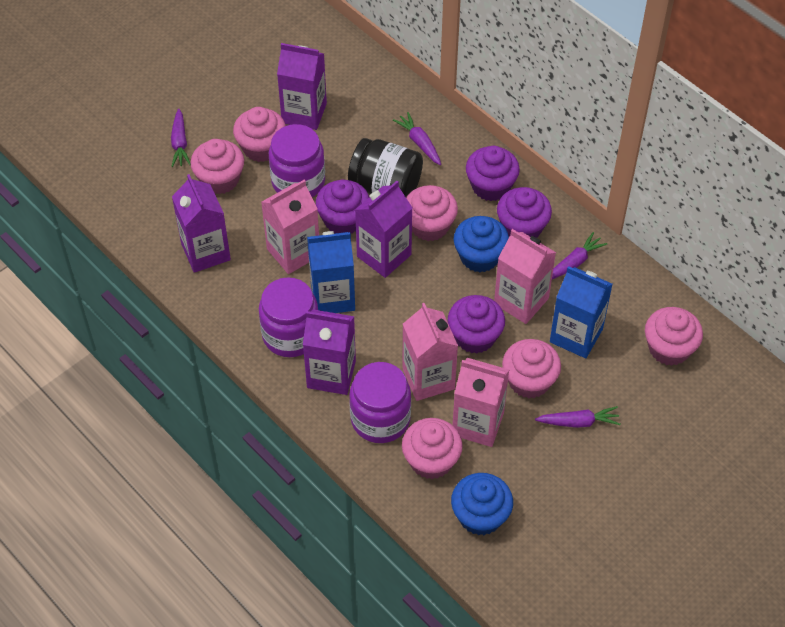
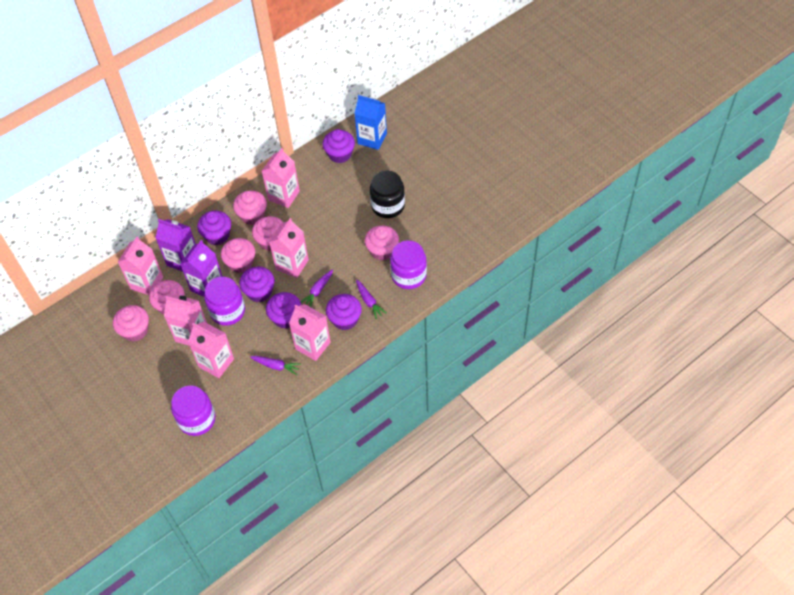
blue carton: 2 -> 1
blue cupcake: 2 -> 0
pink carton: 4 -> 6
purple carrot: 4 -> 3
purple carton: 4 -> 2
purple cupcake: 4 -> 5

